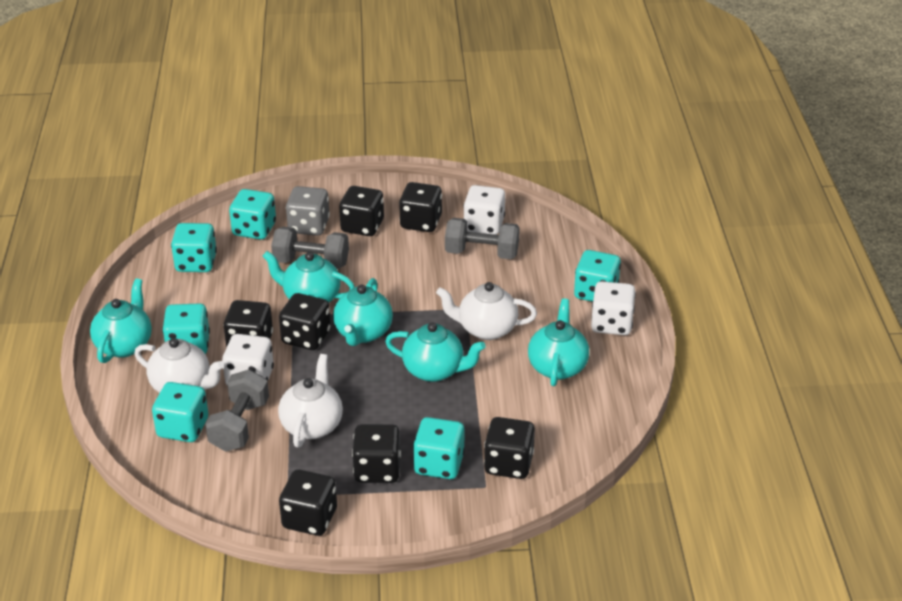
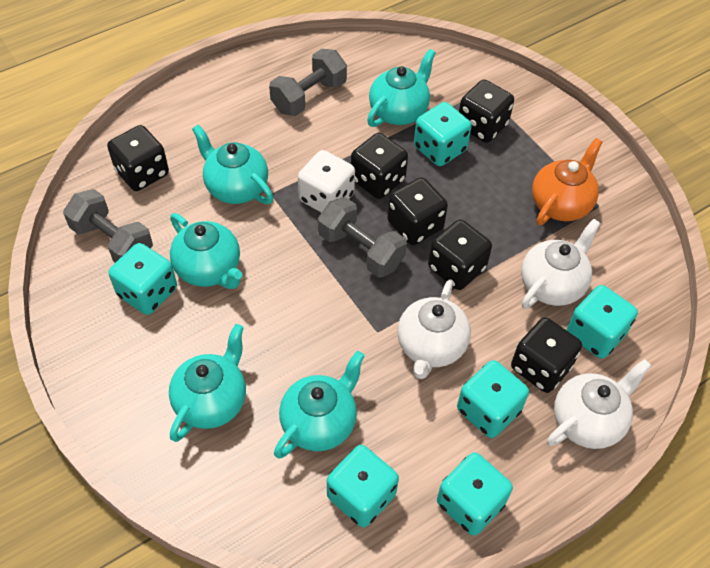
black dice: 7 -> 6
grey dice: 1 -> 0
orange teapot: 0 -> 1
white dice: 3 -> 1

